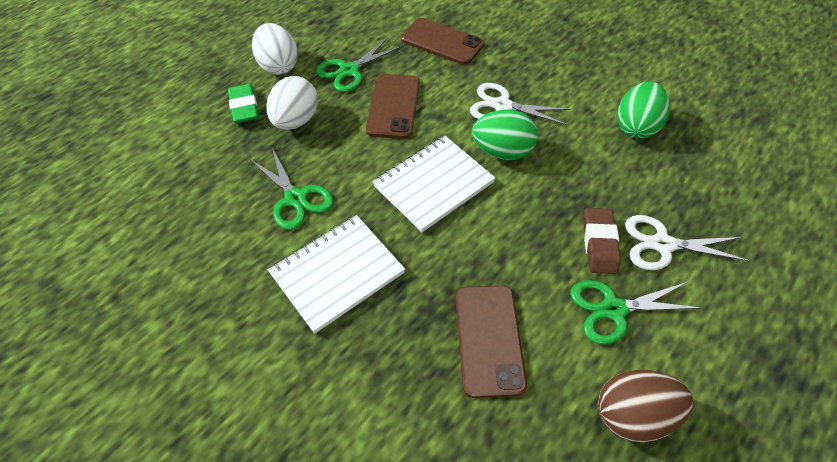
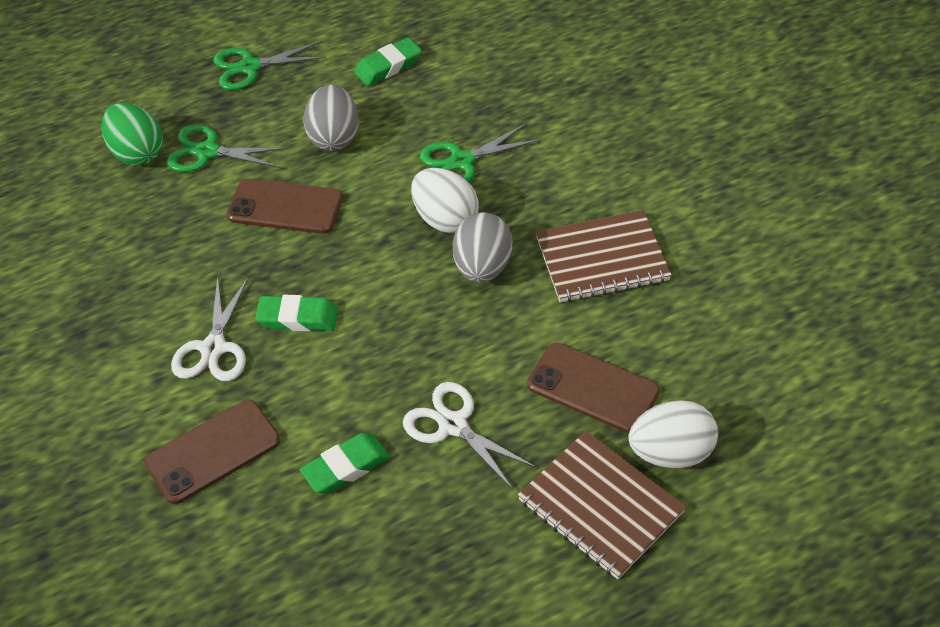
brown egg: 1 -> 0
brown eraser: 1 -> 0
brown notebook: 0 -> 2
green egg: 2 -> 1
green eraser: 1 -> 3
grey egg: 0 -> 2
white notebook: 2 -> 0

